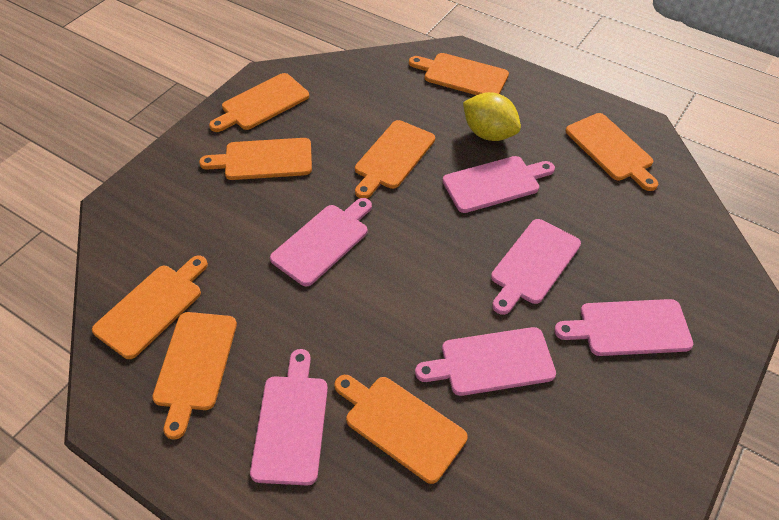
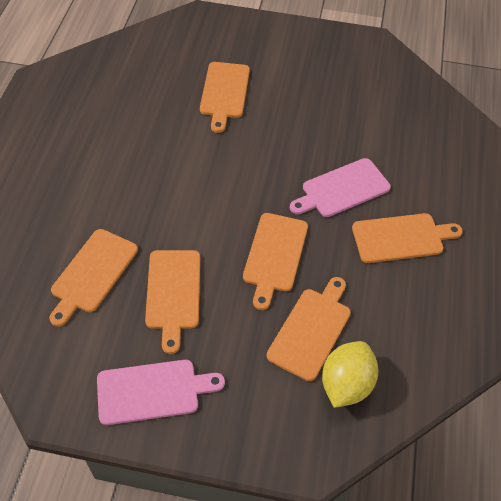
orange cutting board: 8 -> 6
pink cutting board: 6 -> 2

